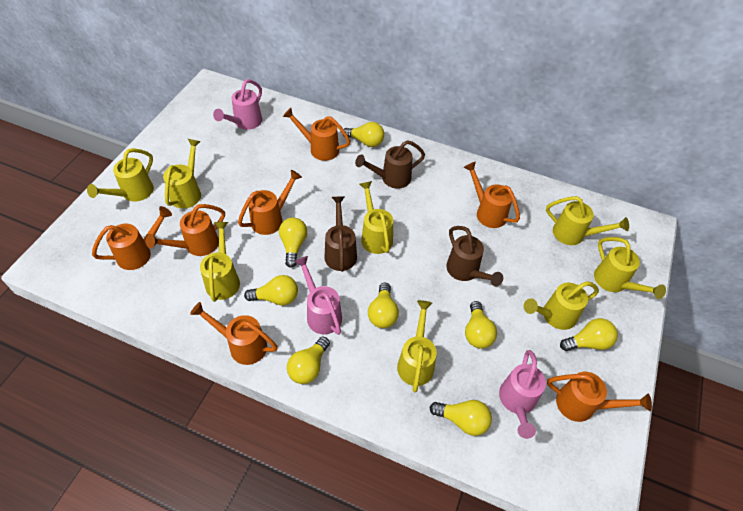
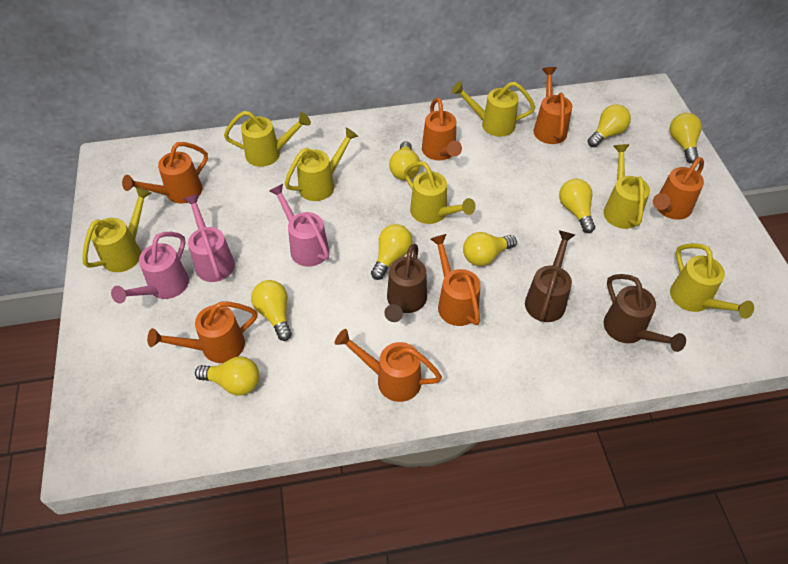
yellow watering can: 8 -> 7

